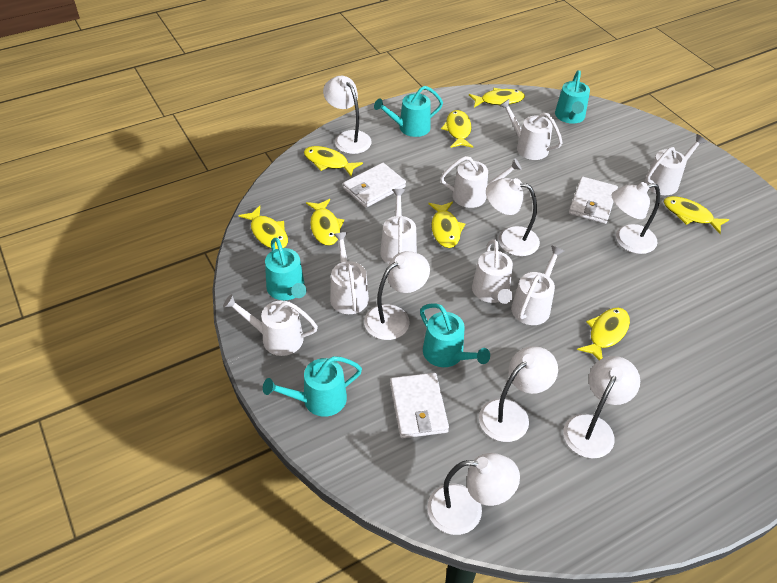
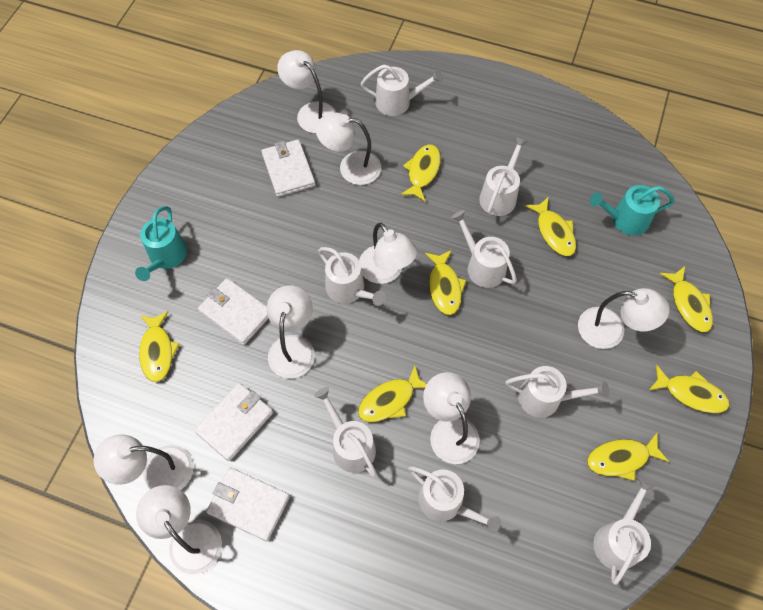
turquoise watering can: 5 -> 2
white lamp: 7 -> 8
white wallet: 3 -> 4

